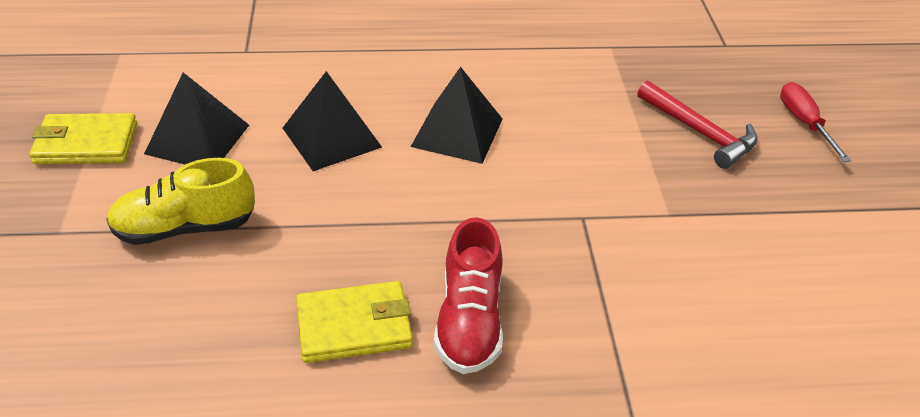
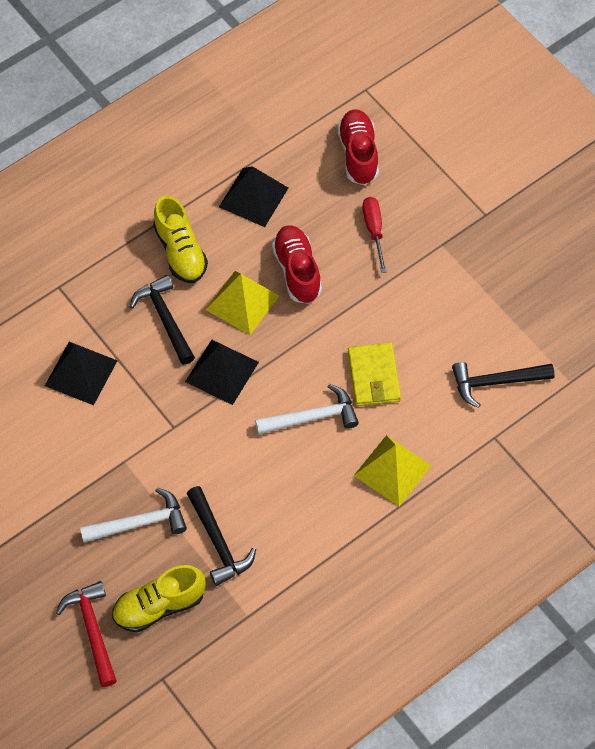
black hammer: 0 -> 3
red shoe: 1 -> 2
white hammer: 0 -> 2
yellow pyramid: 0 -> 2
yellow shoe: 1 -> 2
yellow wallet: 2 -> 1

